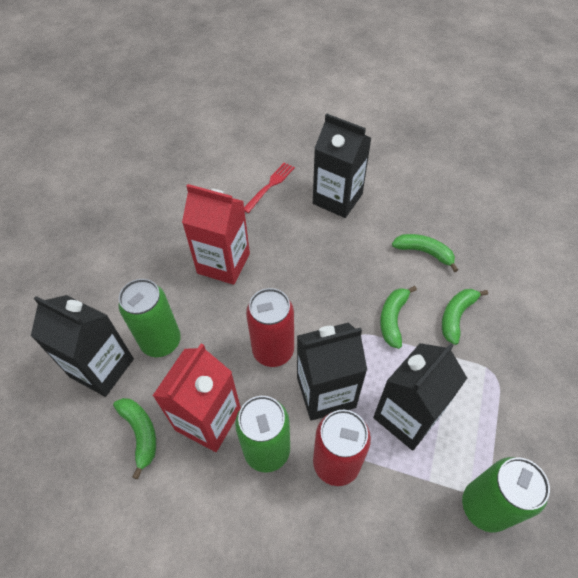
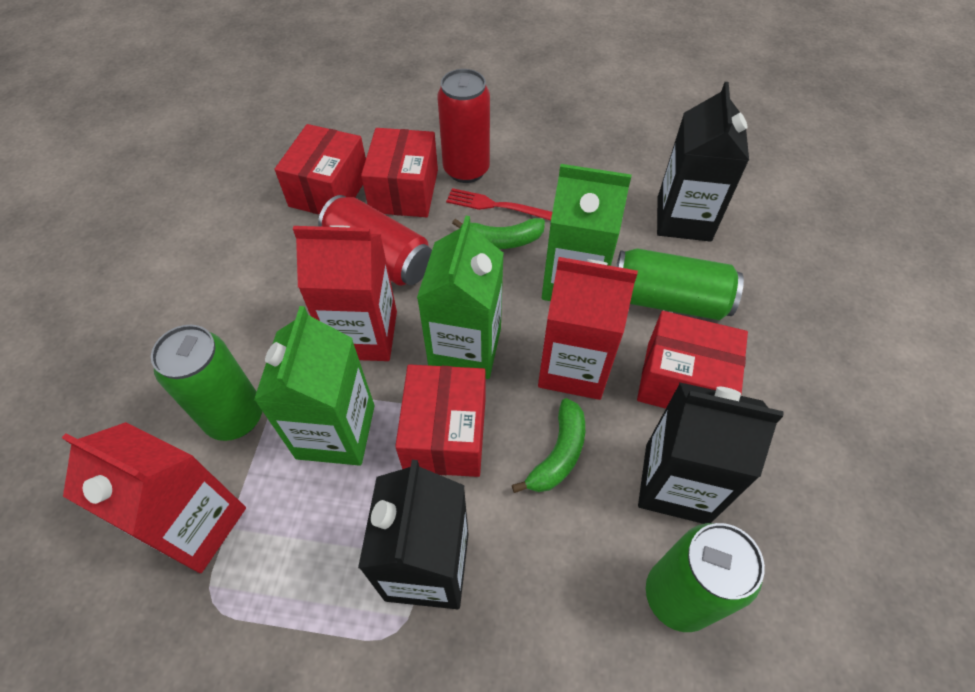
black carton: 4 -> 3
green banana: 4 -> 2
green carton: 0 -> 3
red box: 0 -> 4
red carton: 2 -> 3

